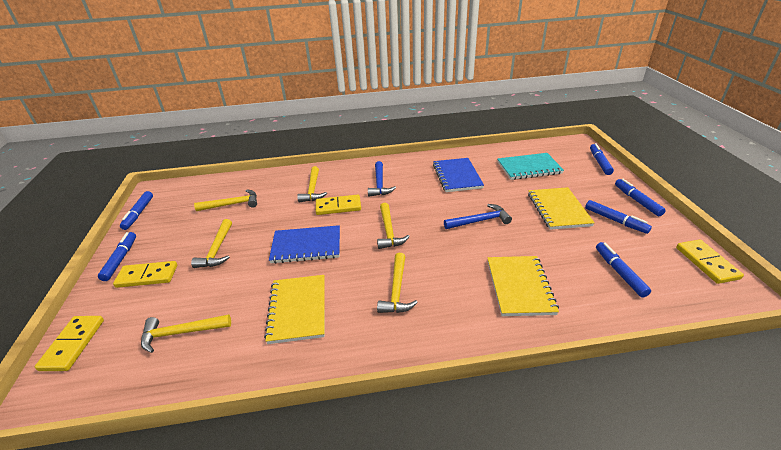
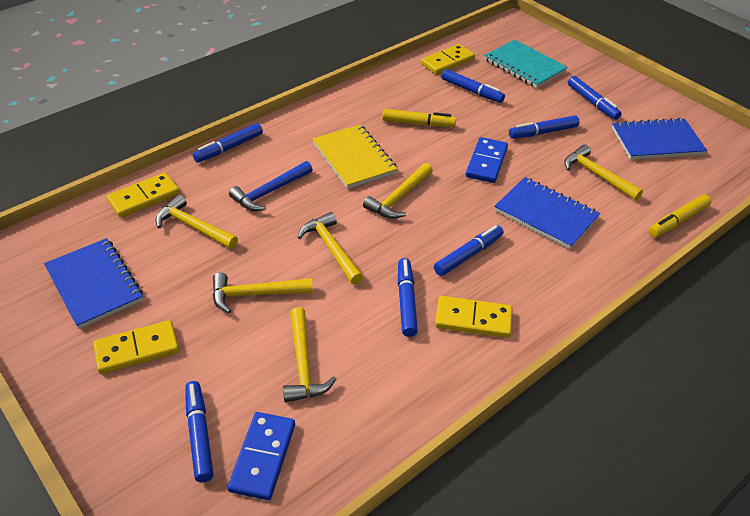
blue domino: 0 -> 2
blue hammer: 2 -> 1
blue marker: 6 -> 7
blue notebook: 2 -> 3
yellow marker: 0 -> 2
yellow notebook: 3 -> 1

